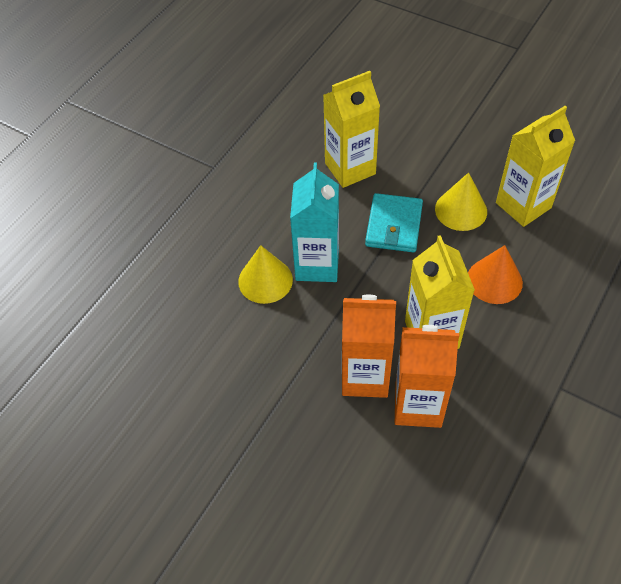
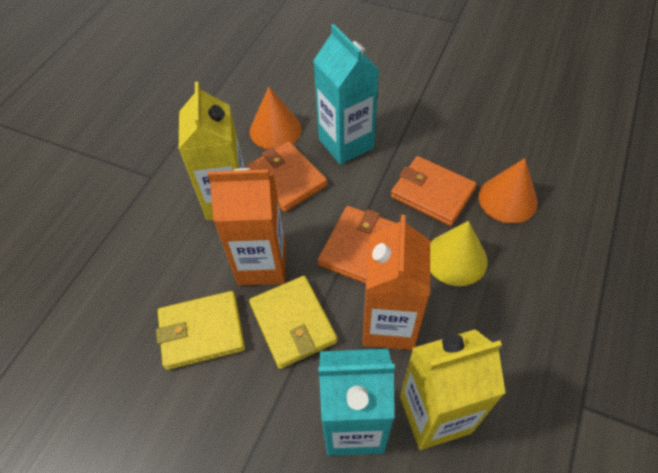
orange cone: 1 -> 2
orange wallet: 0 -> 3
turquoise carton: 1 -> 2
turquoise wallet: 1 -> 0
yellow carton: 3 -> 2
yellow cone: 2 -> 1
yellow wallet: 0 -> 2

